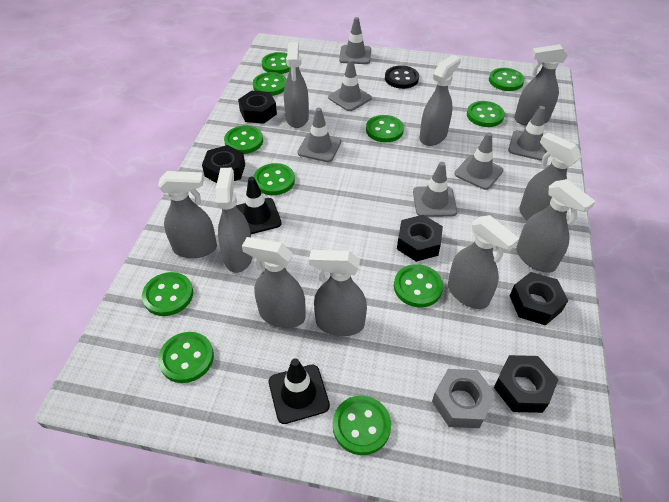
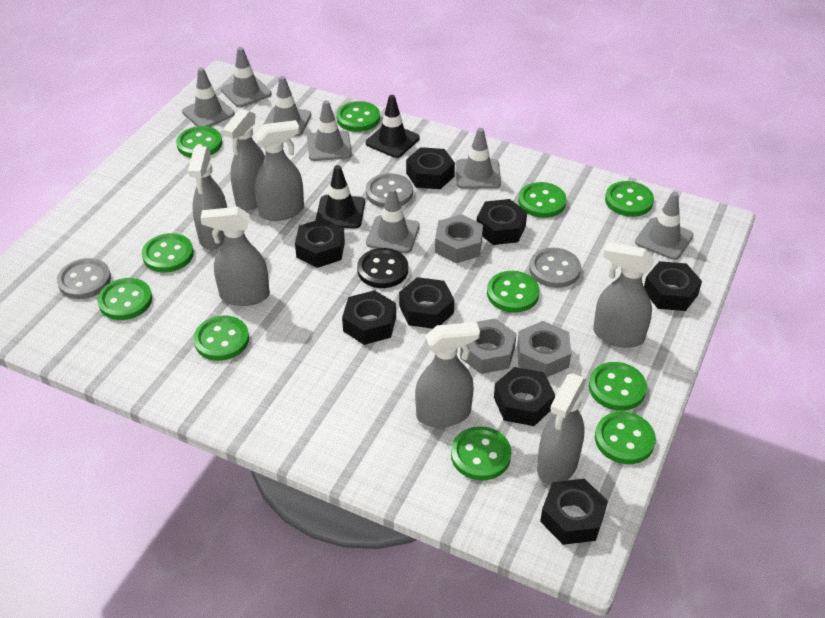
black nut: 5 -> 8
grey button: 0 -> 3
grey nut: 1 -> 3
grey spray bottle: 10 -> 7
grey traffic cone: 6 -> 7

